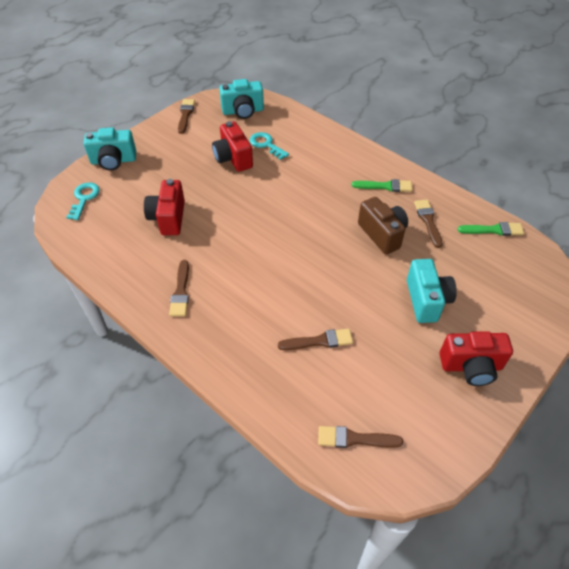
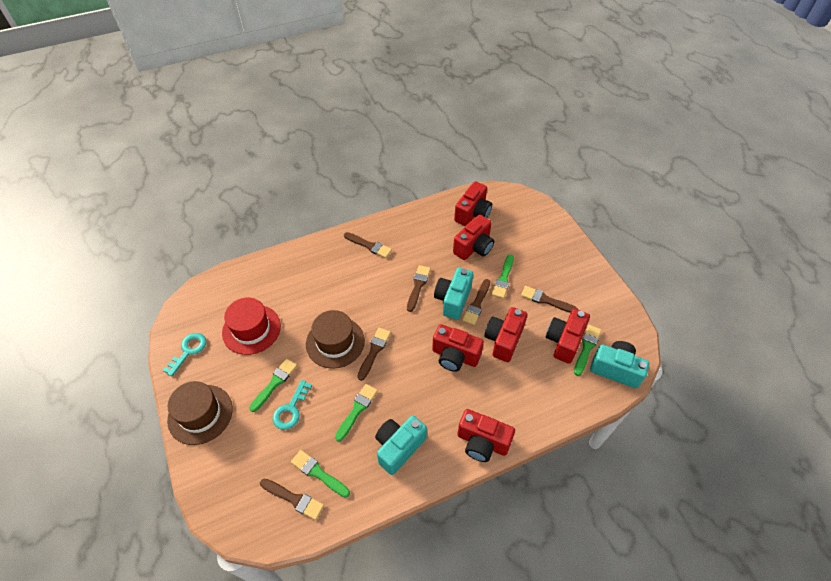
brown brush: 5 -> 6
brown camera: 1 -> 0
brown hat: 0 -> 2
green brush: 2 -> 5
red camera: 3 -> 6
red hat: 0 -> 1

